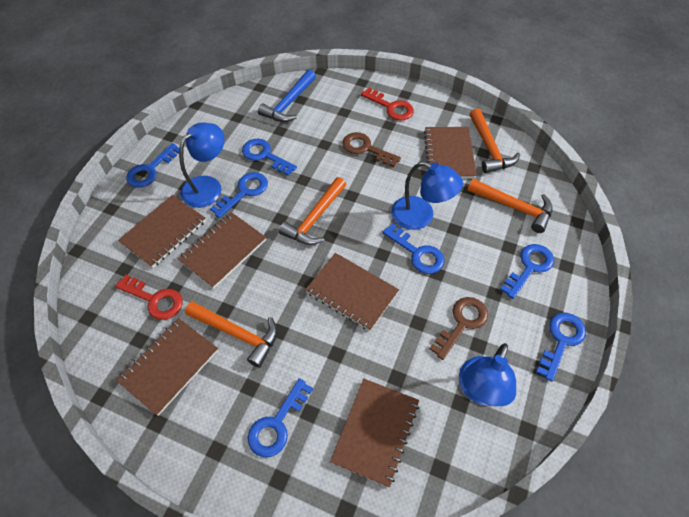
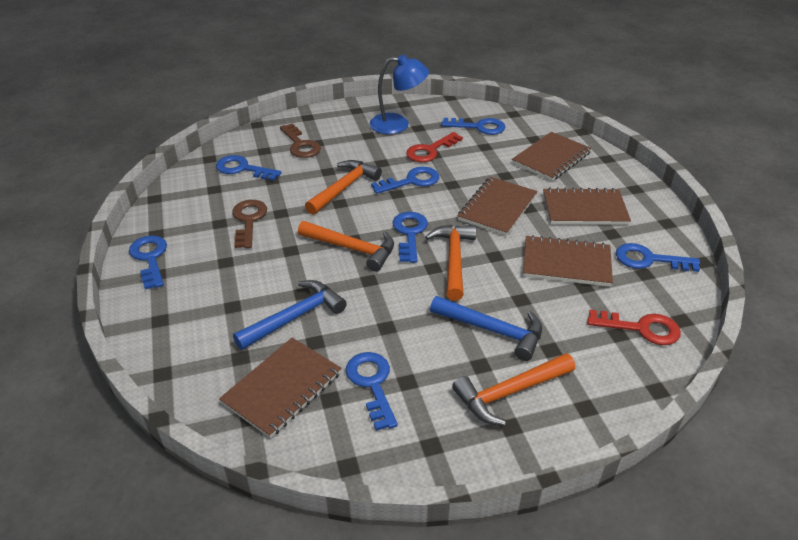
blue hammer: 1 -> 2
blue lamp: 3 -> 1
brown notebook: 6 -> 5

